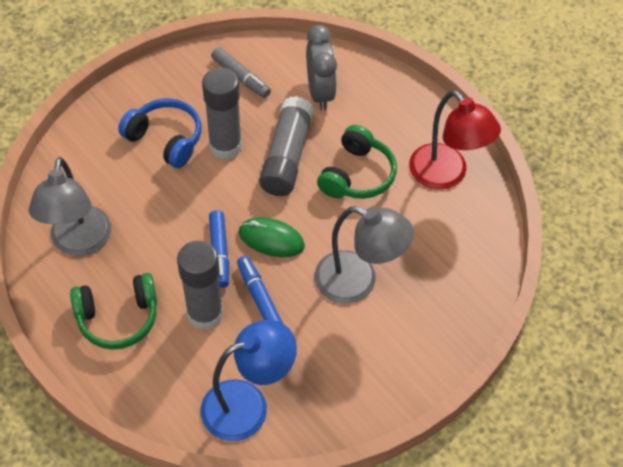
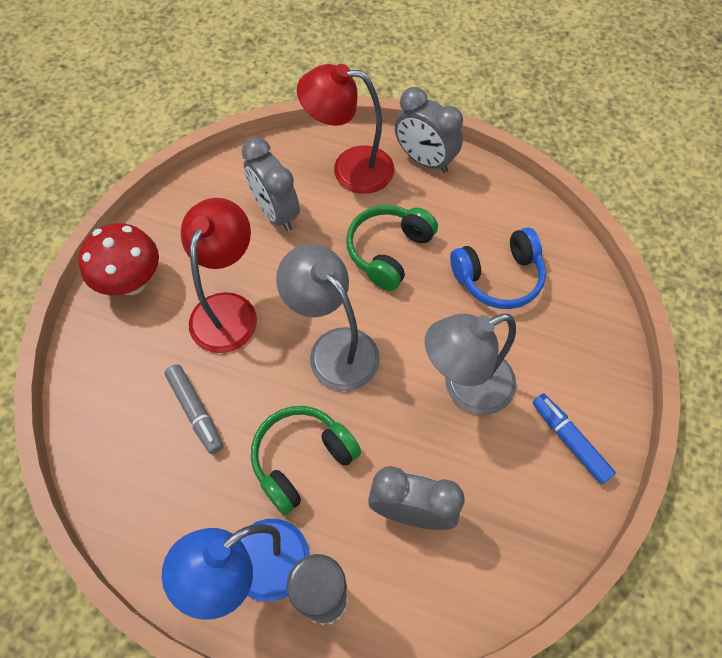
blue marker: 2 -> 1
green mouse: 1 -> 0
grey clock: 1 -> 3
grey glue stick: 3 -> 1
red lamp: 1 -> 2
red mushroom: 0 -> 1

